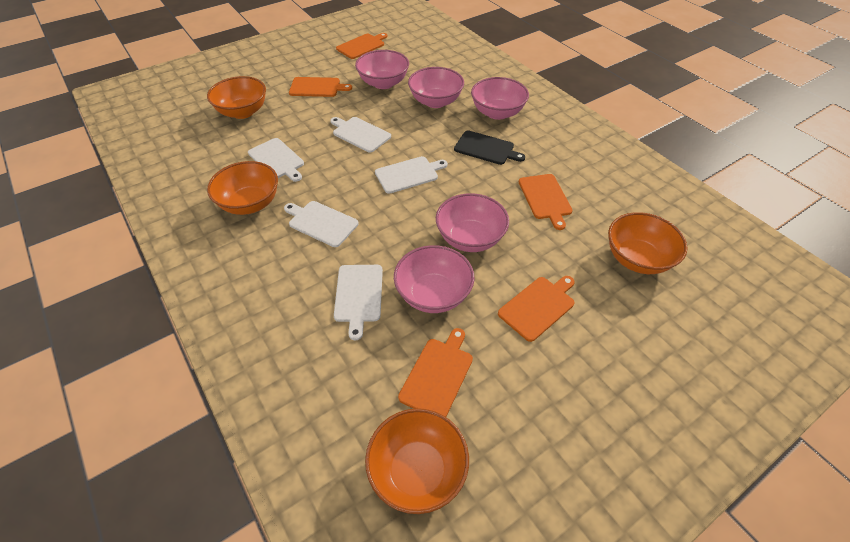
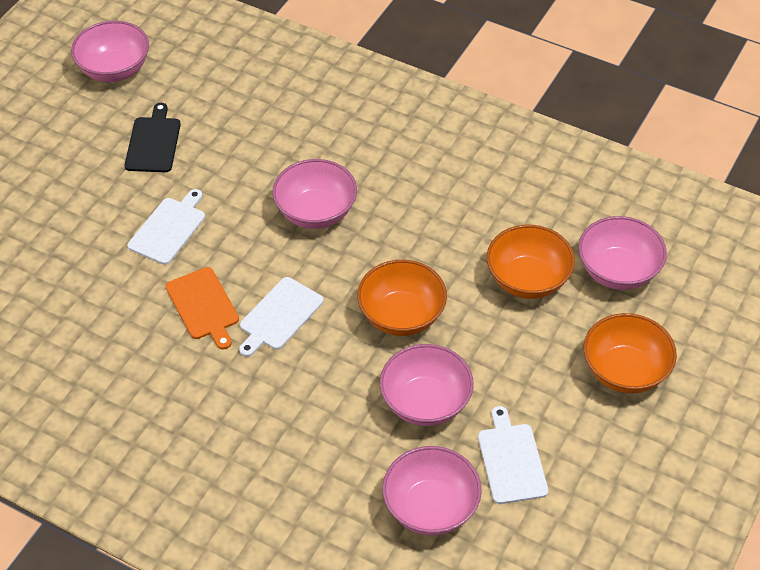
orange bowl: 4 -> 3
orange cutting board: 5 -> 1
white cutting board: 5 -> 3

